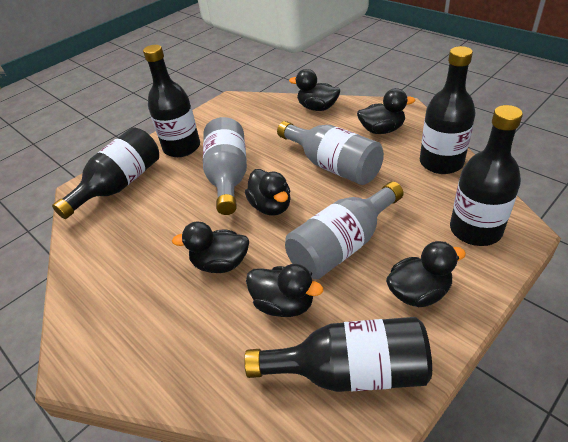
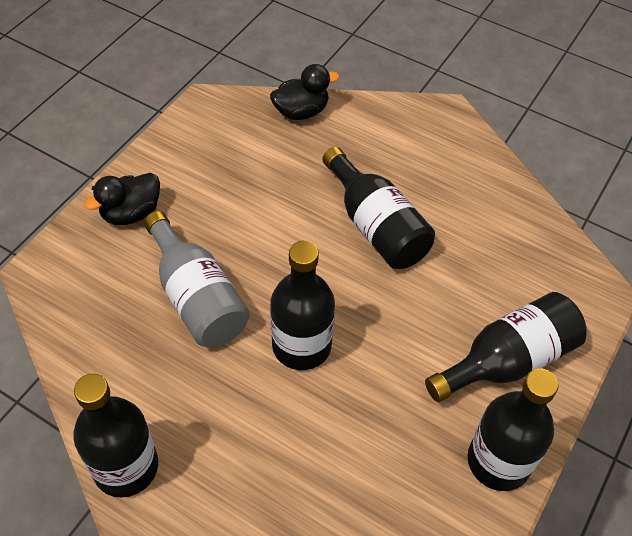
black duck: 6 -> 2
grey bottle: 3 -> 1

